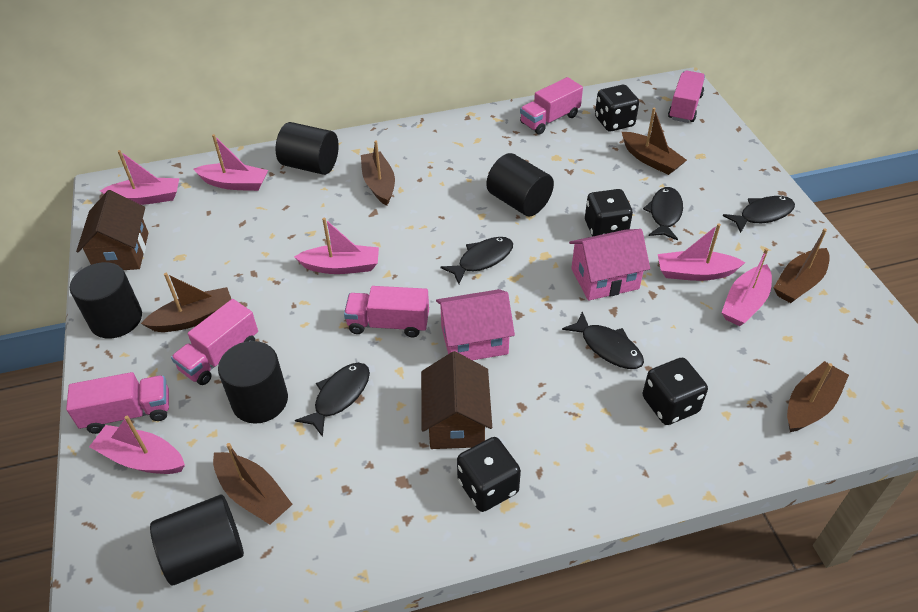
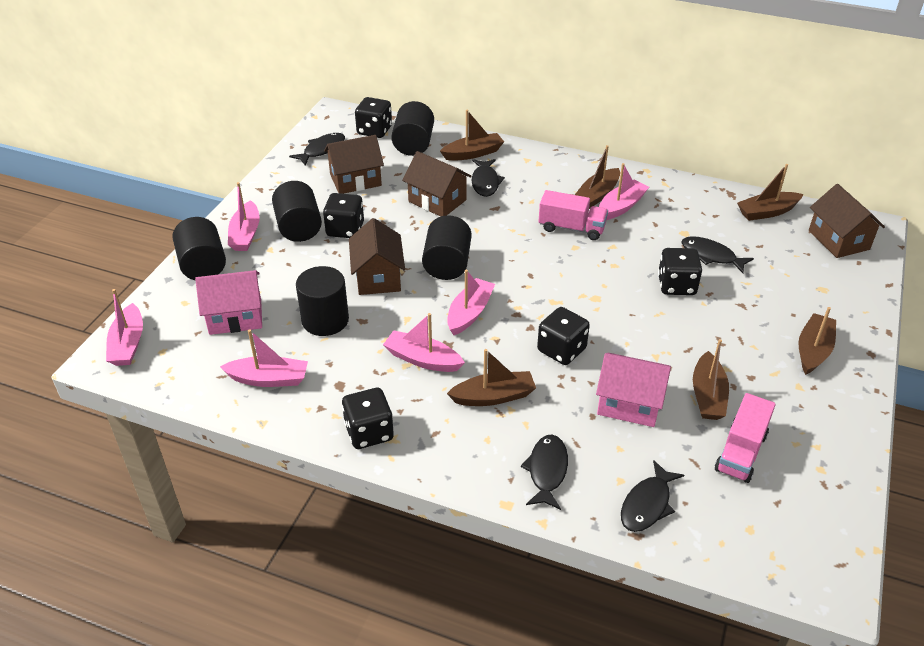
black dice: 4 -> 5
brown house: 2 -> 4
pink truck: 5 -> 2

